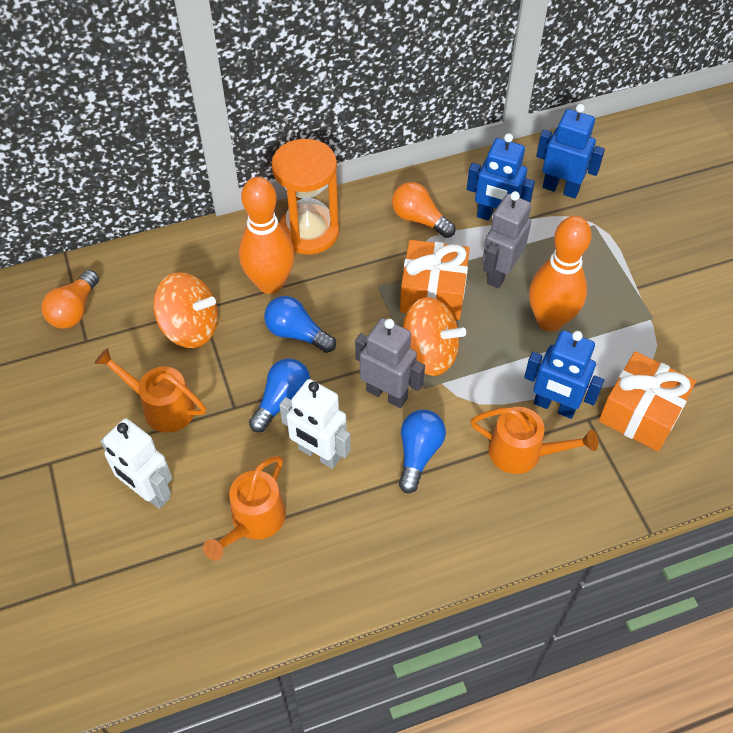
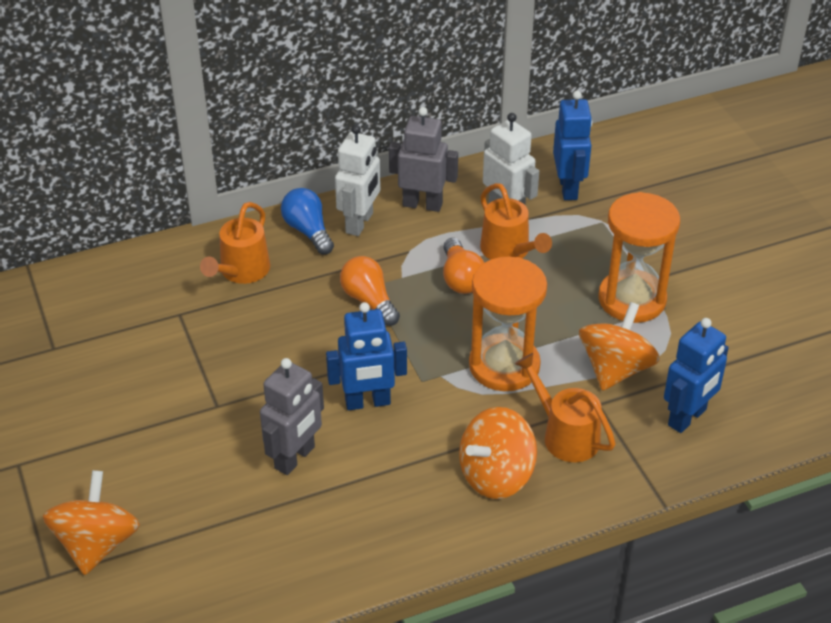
blue light bulb: 3 -> 1
orange bowling pin: 2 -> 0
orange gift: 2 -> 0
orange hourglass: 1 -> 2
orange spinning top: 2 -> 3

